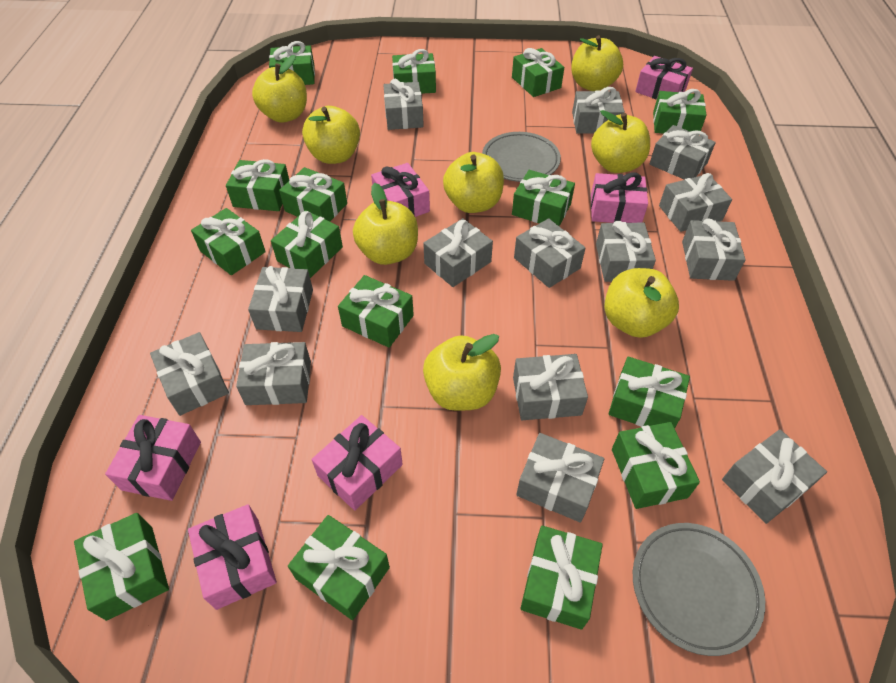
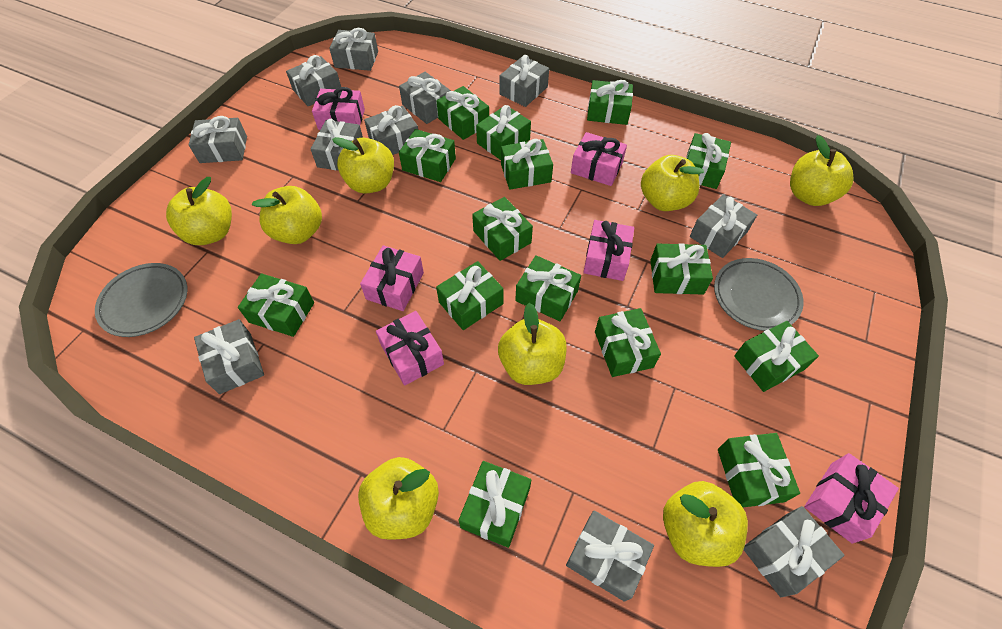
grey gift: 14 -> 11

